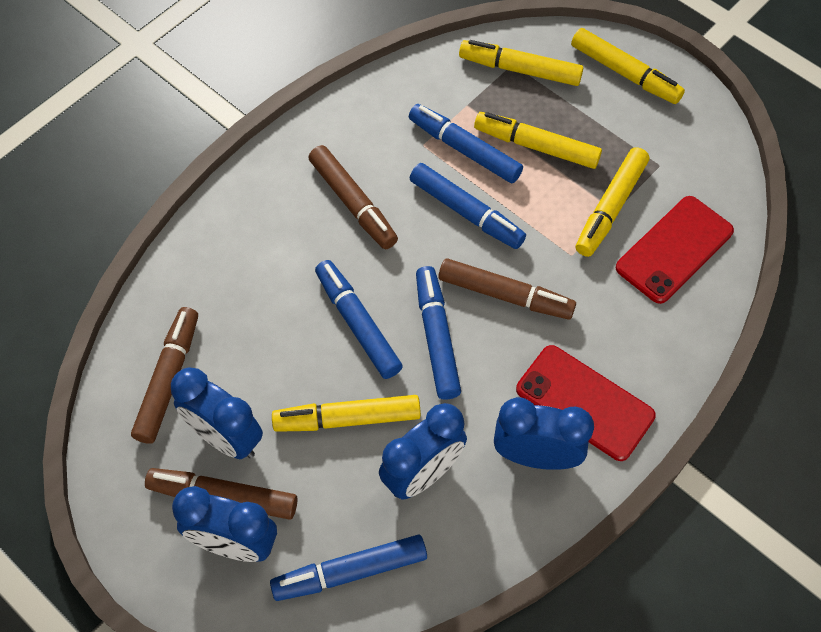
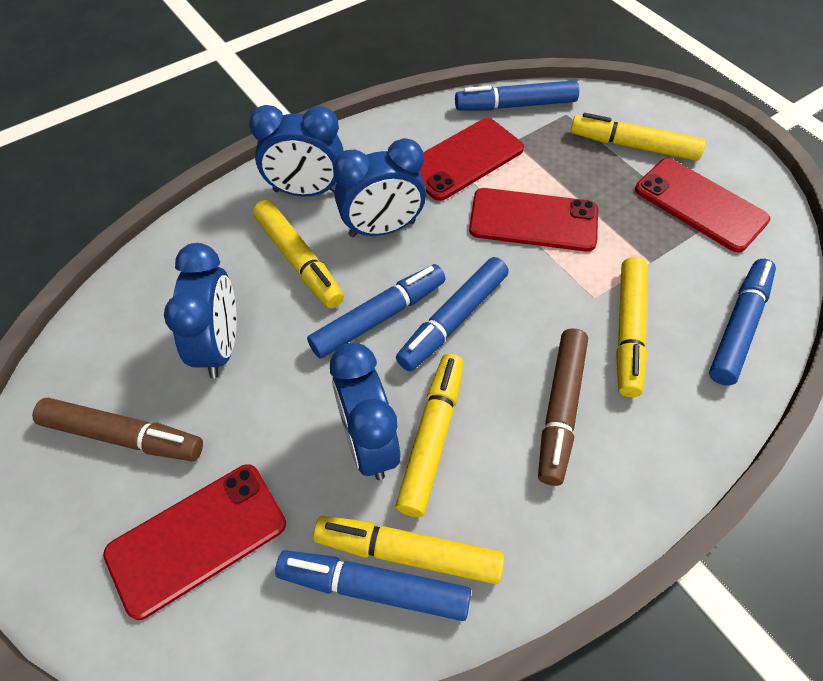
brown marker: 4 -> 2
red phone: 2 -> 4

